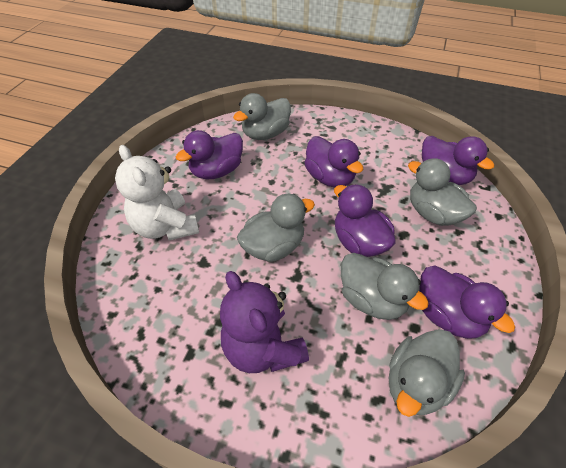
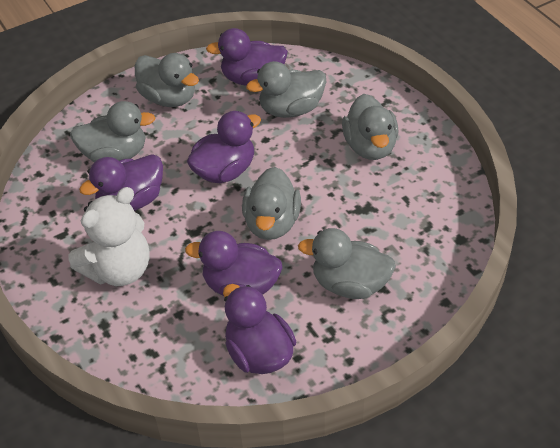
grey duck: 5 -> 6
purple teddy bear: 1 -> 0

